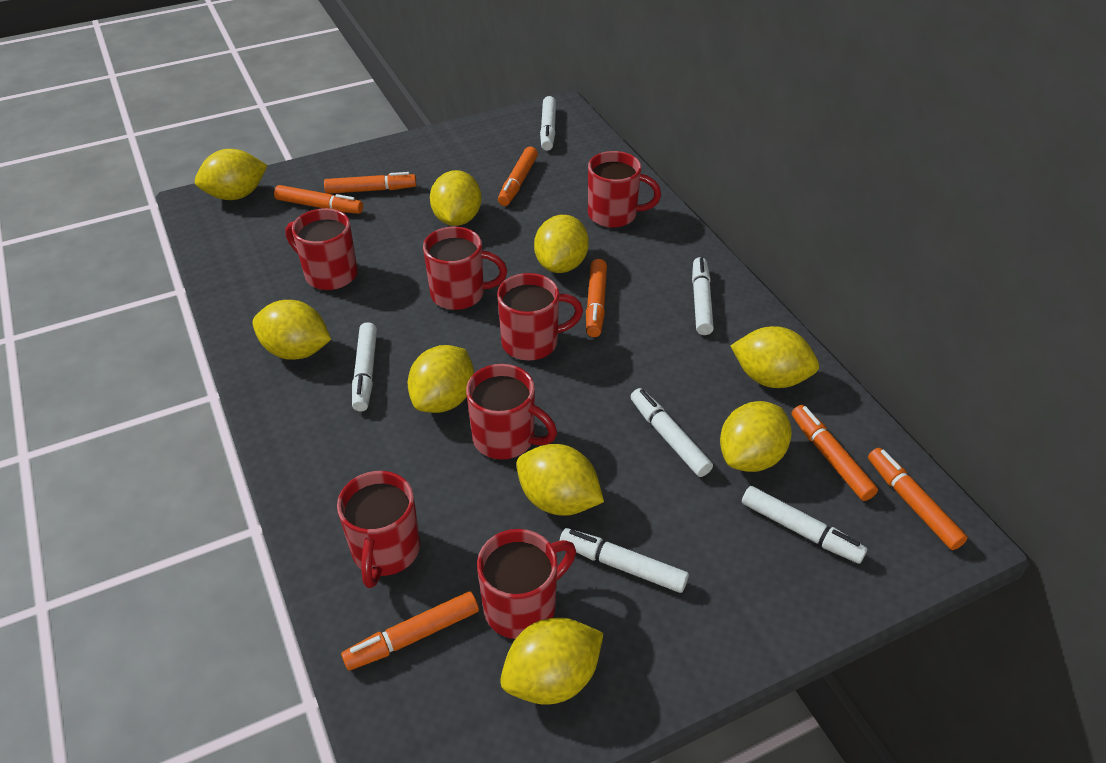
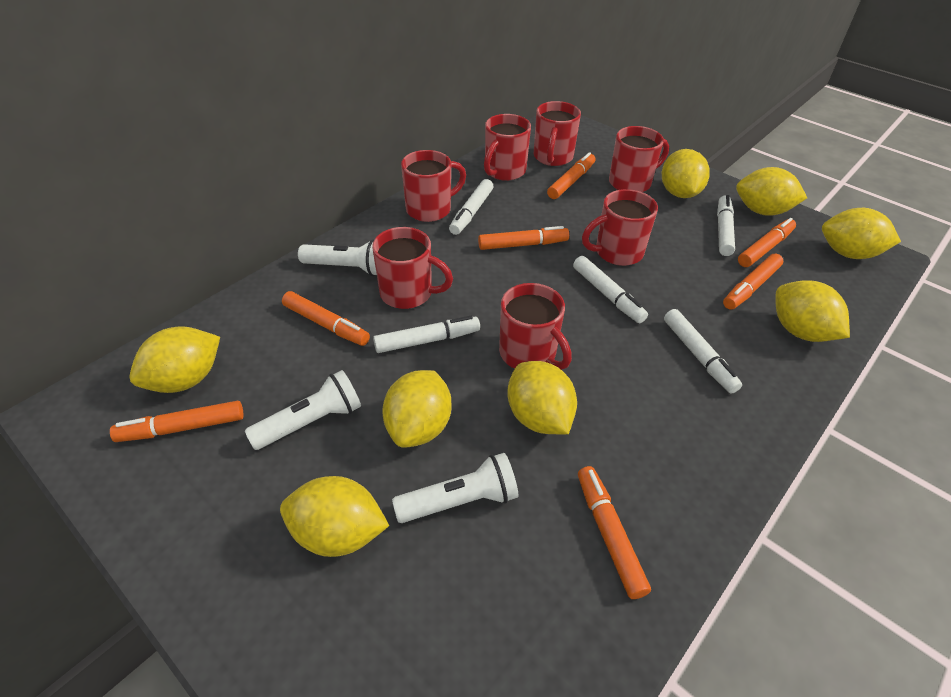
white flashlight: 0 -> 3
white marker: 6 -> 5
yellow lemon: 9 -> 8

